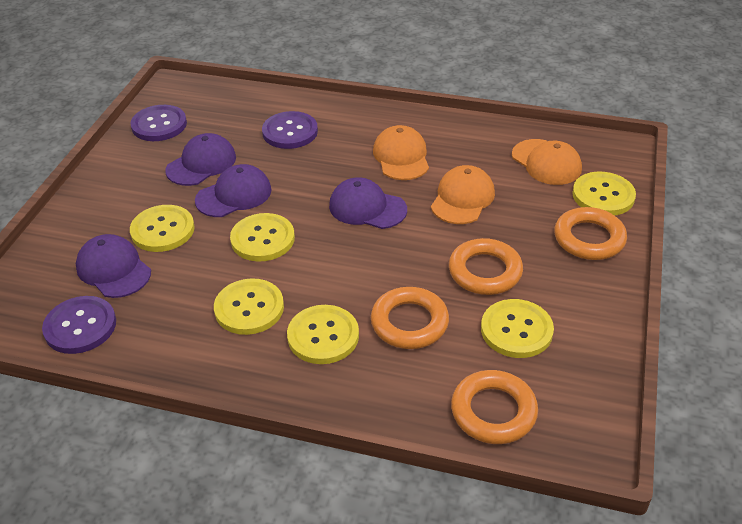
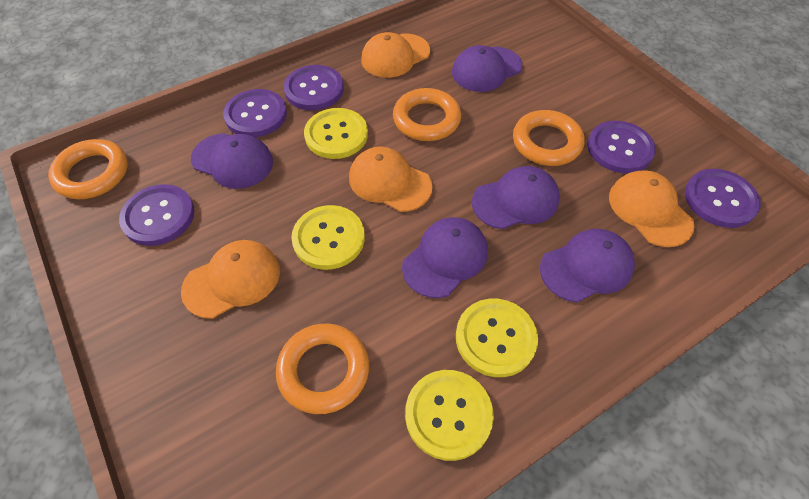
orange cap: 3 -> 4
purple button: 3 -> 5
purple cap: 4 -> 5
yellow button: 6 -> 4

